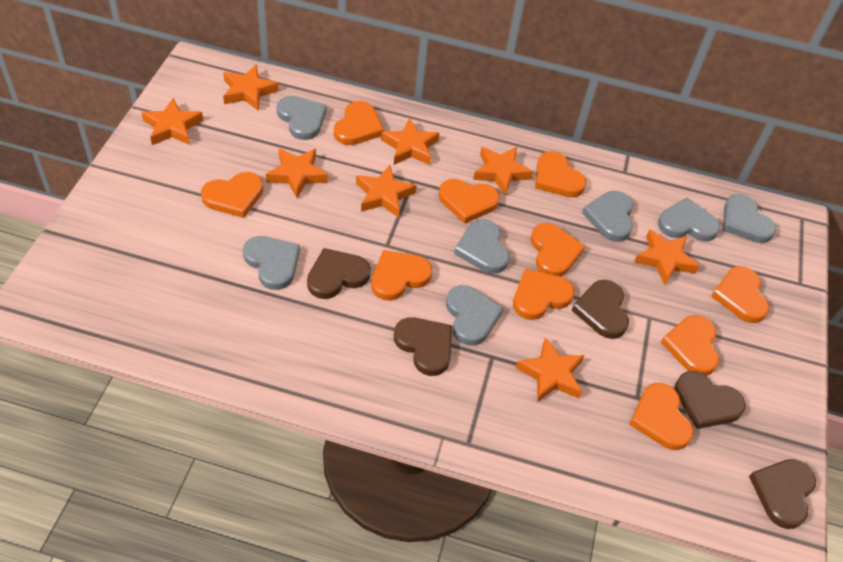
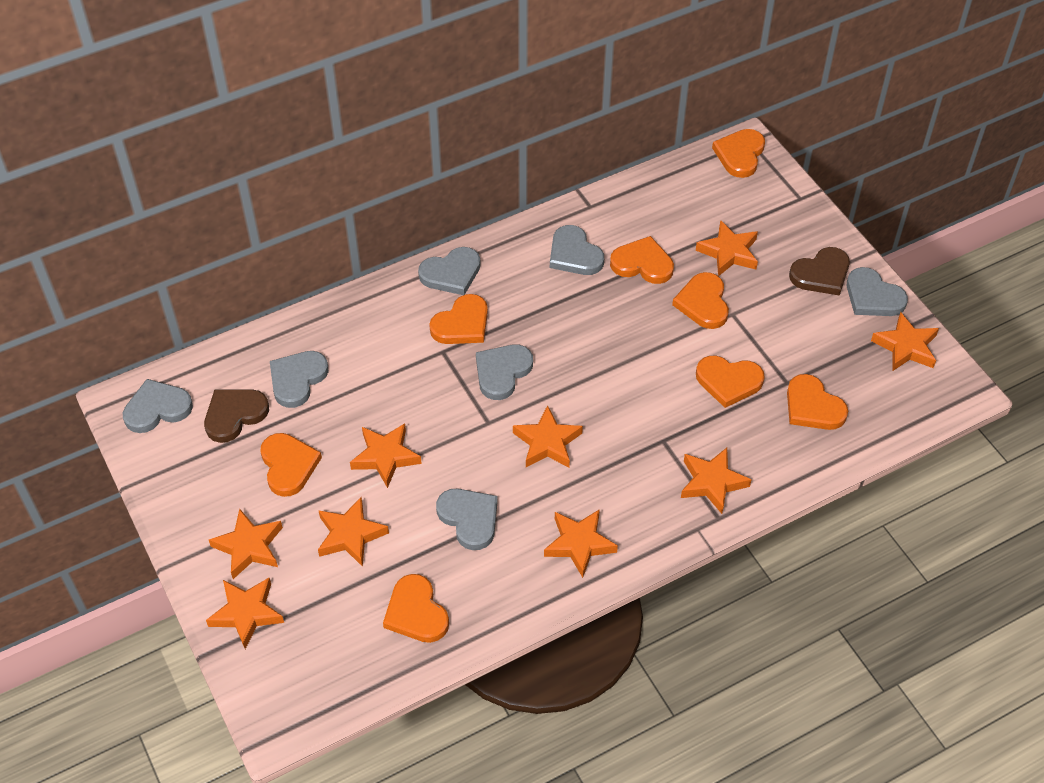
brown heart: 5 -> 2
orange heart: 10 -> 8
orange star: 8 -> 9

